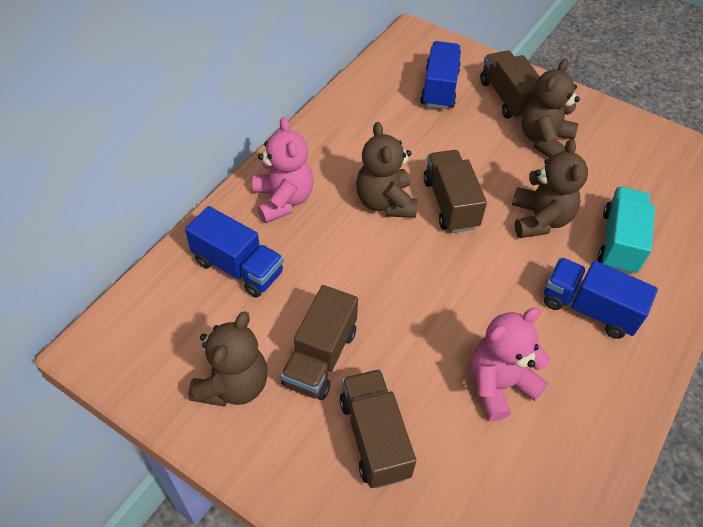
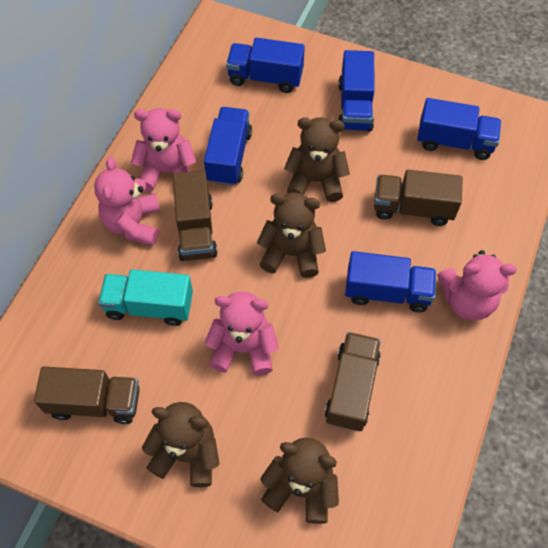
blue truck: 3 -> 5
pink teddy bear: 2 -> 4

